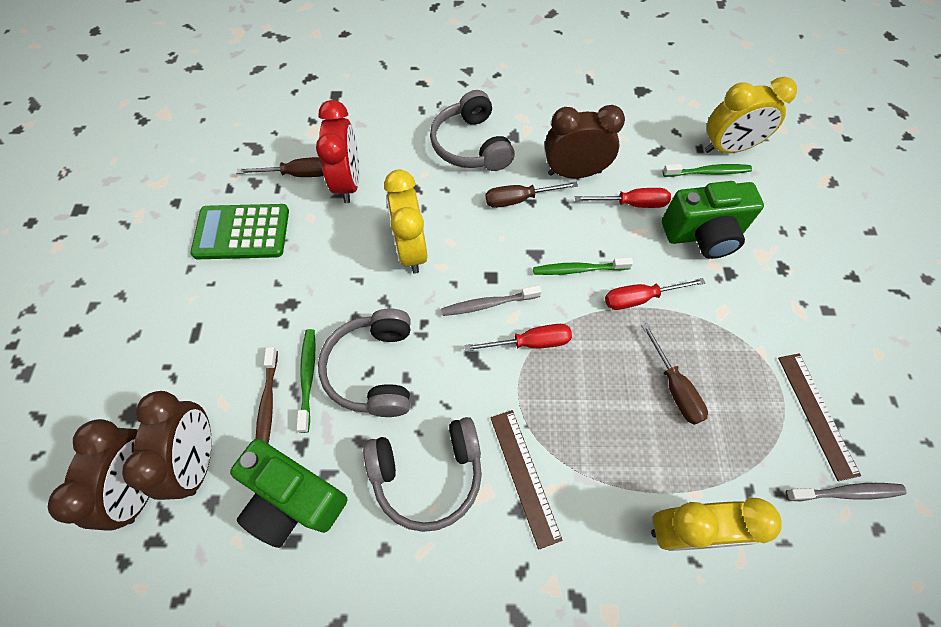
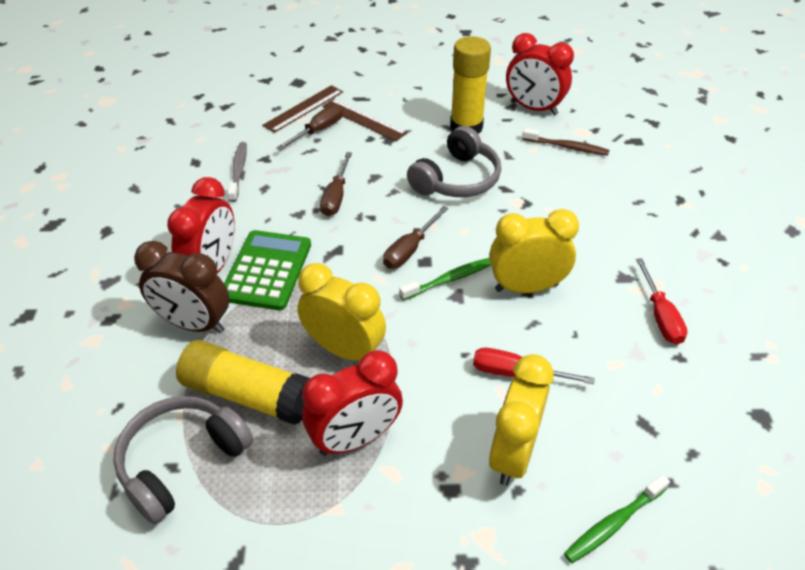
brown clock: 3 -> 1
green camera: 2 -> 0
green toothbrush: 3 -> 2
grey headphones: 3 -> 2
grey toothbrush: 2 -> 1
red clock: 1 -> 3
red screwdriver: 3 -> 2
yellow glue stick: 0 -> 2

